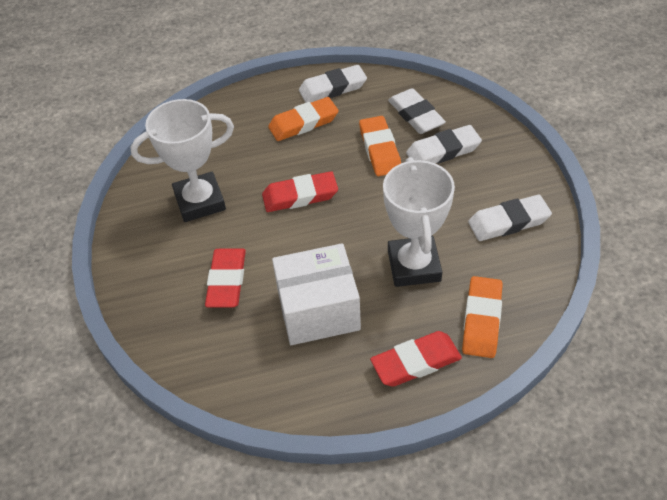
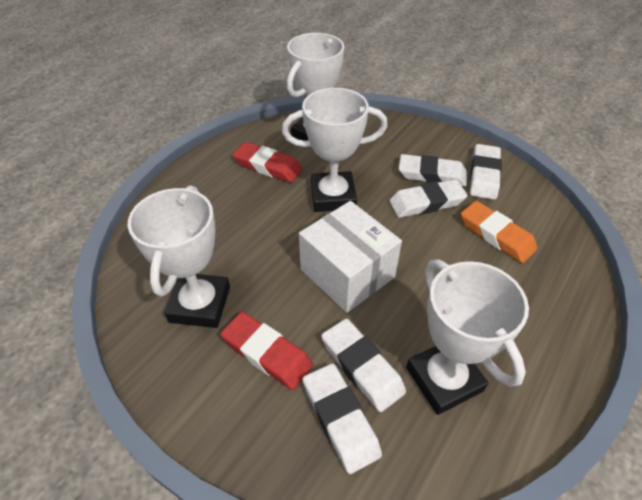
orange eraser: 3 -> 1
red eraser: 3 -> 2
white eraser: 4 -> 5
white trophy: 2 -> 4

